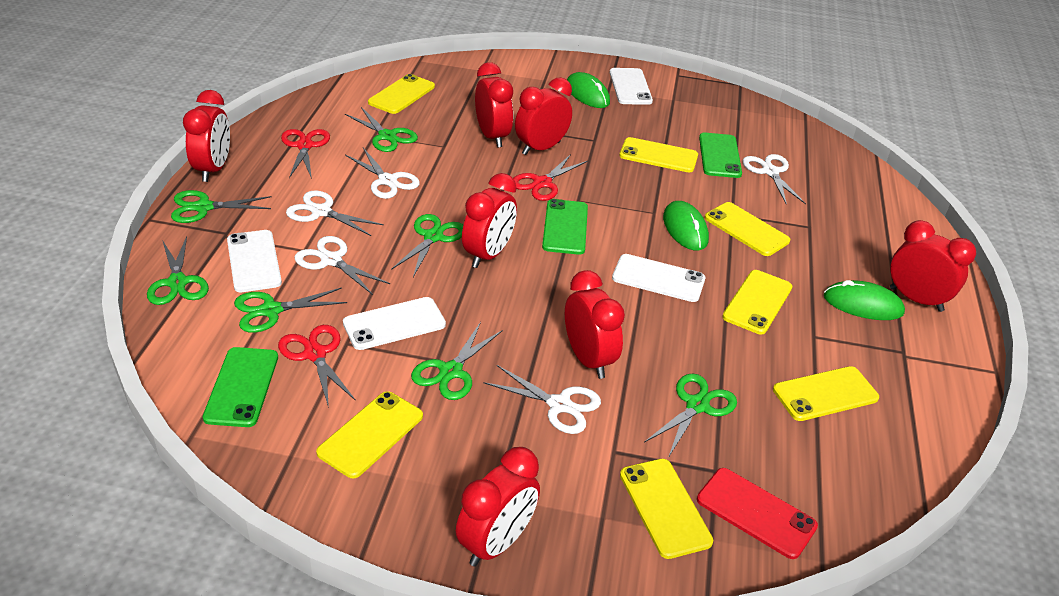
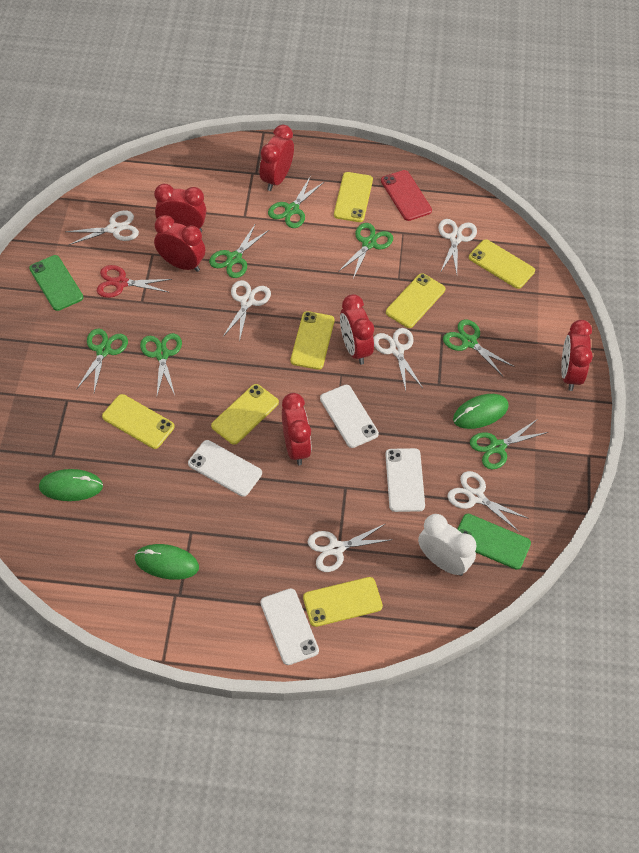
green phone: 3 -> 2
red clock: 7 -> 6
red scissors: 3 -> 1
white clock: 0 -> 1
white scissors: 5 -> 6

